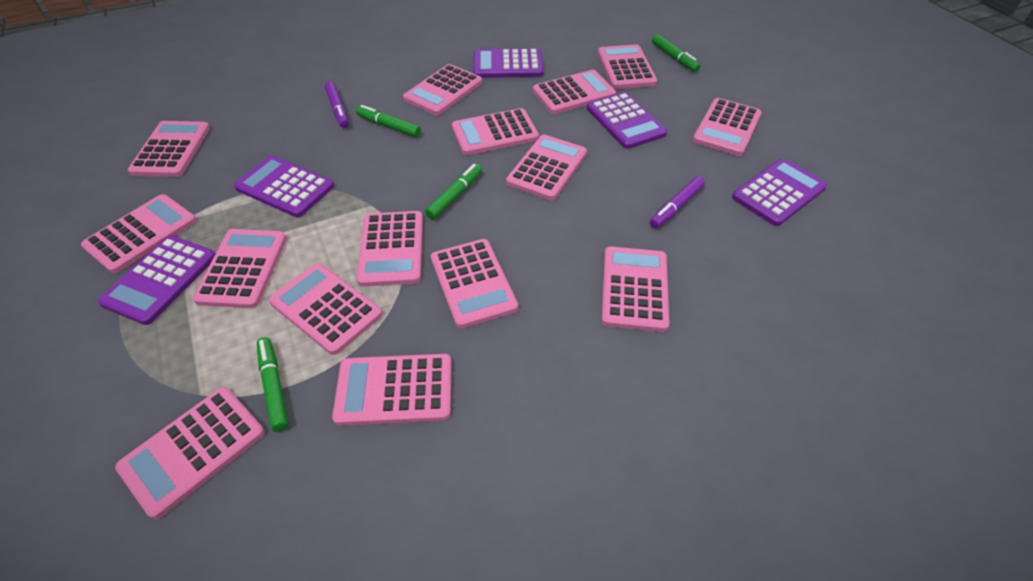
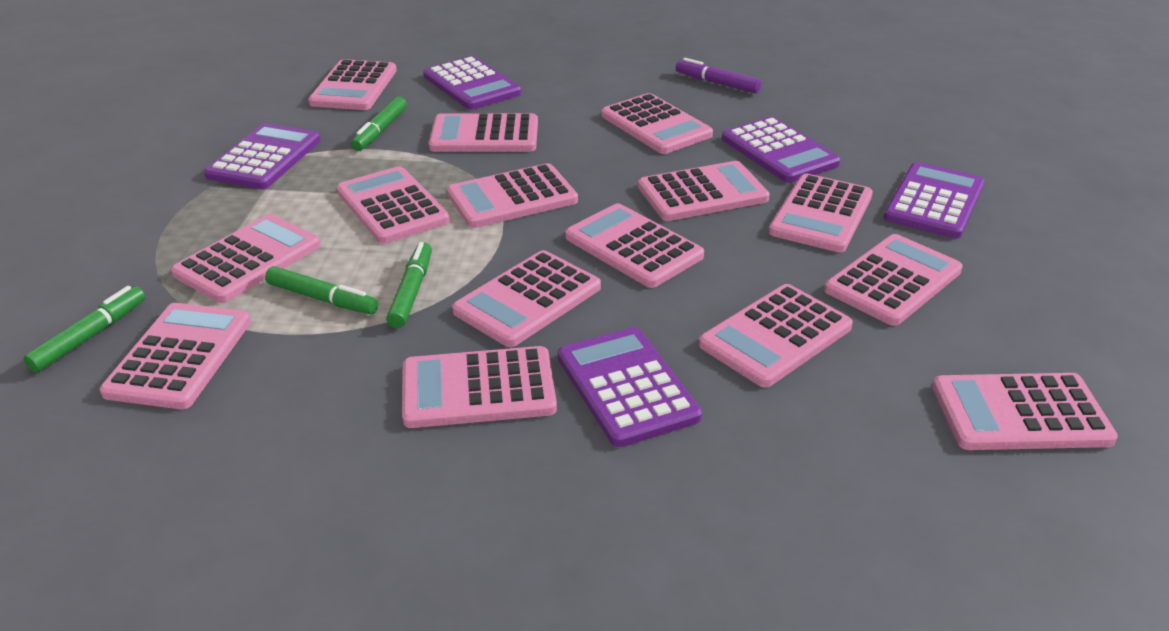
purple marker: 2 -> 1

